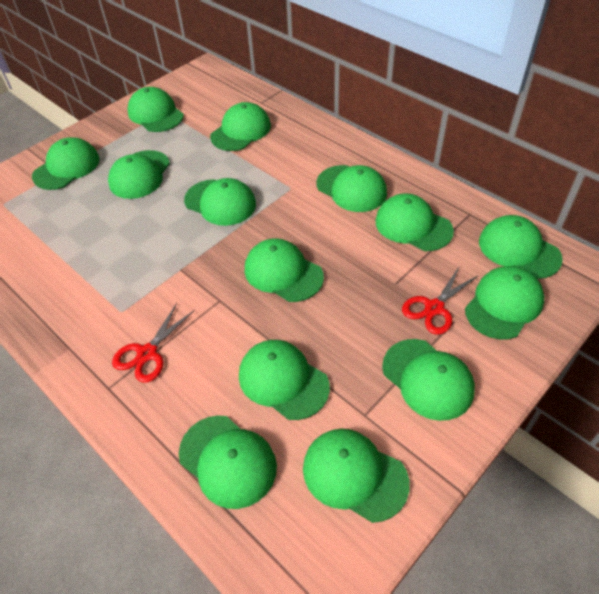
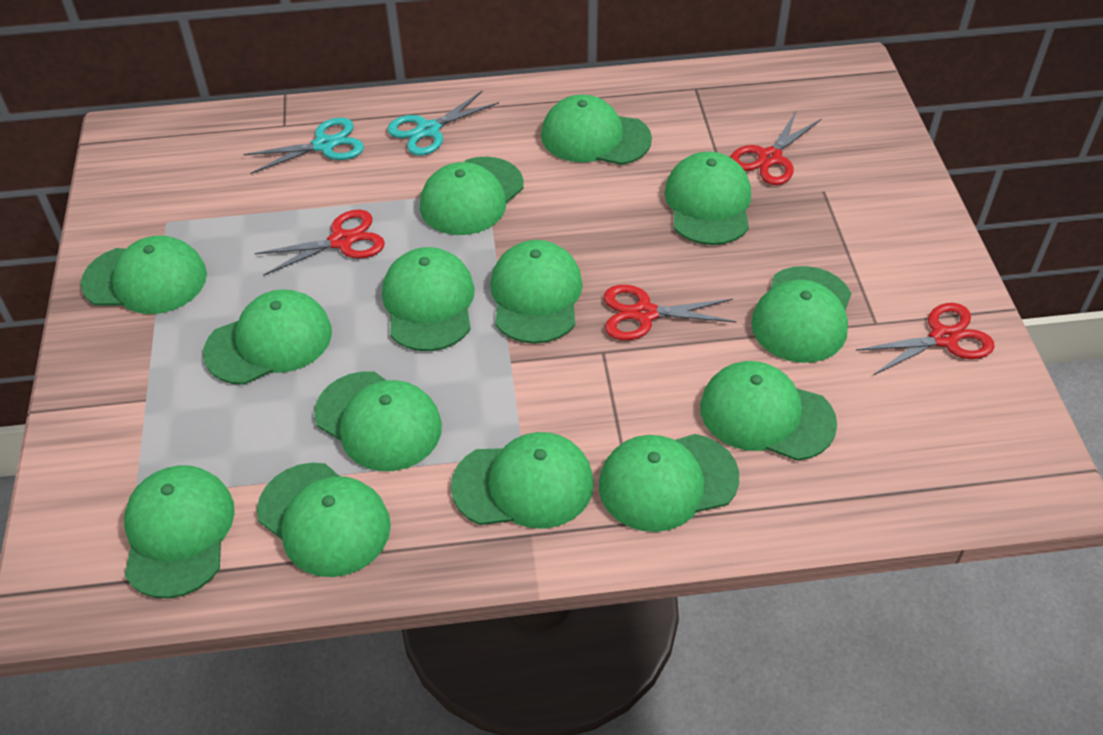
red scissors: 2 -> 4
turquoise scissors: 0 -> 2

